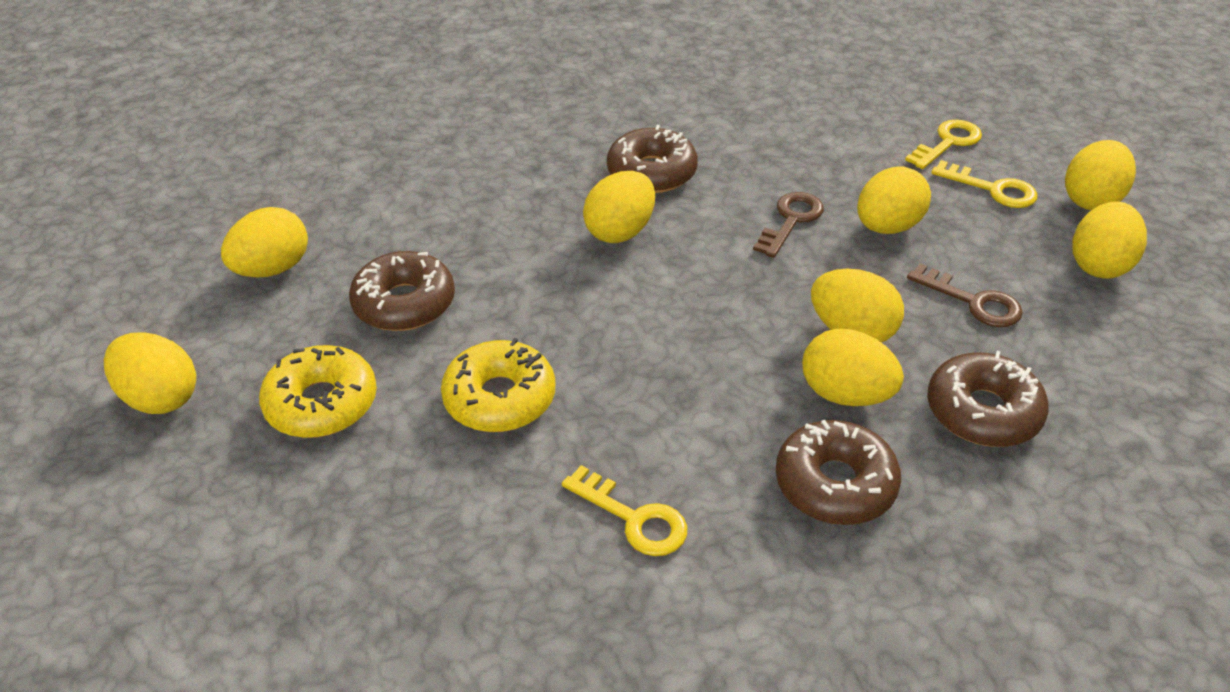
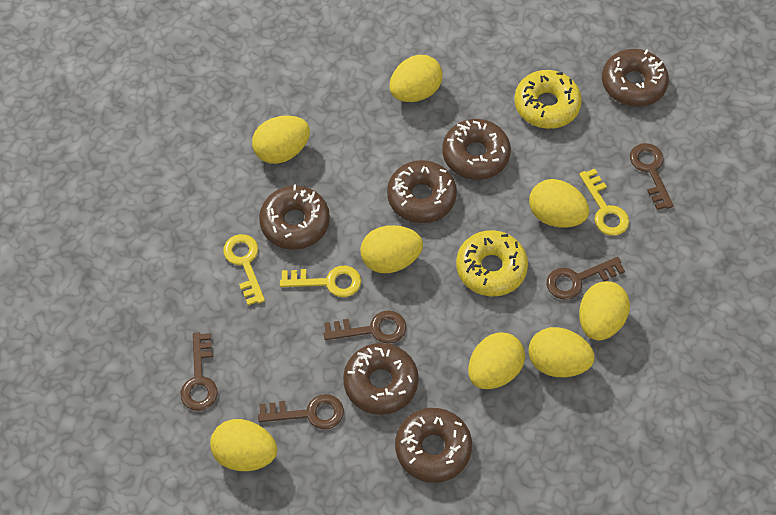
brown donut: 4 -> 6
brown key: 2 -> 5

